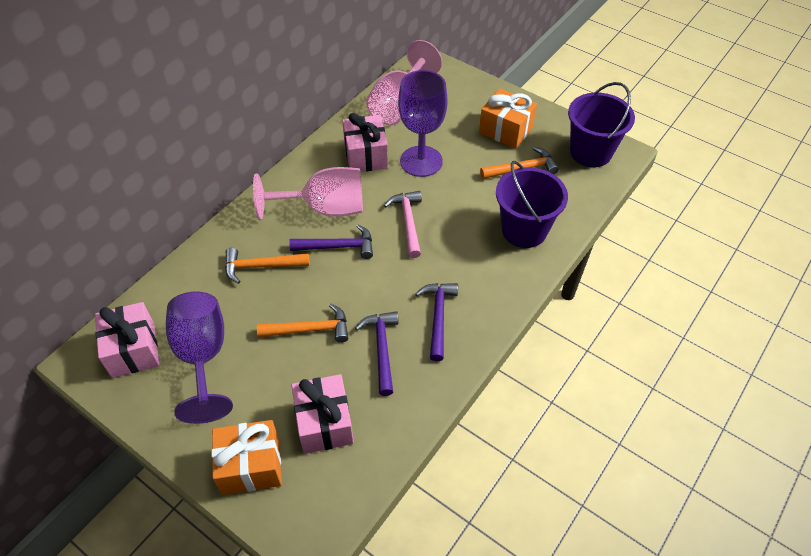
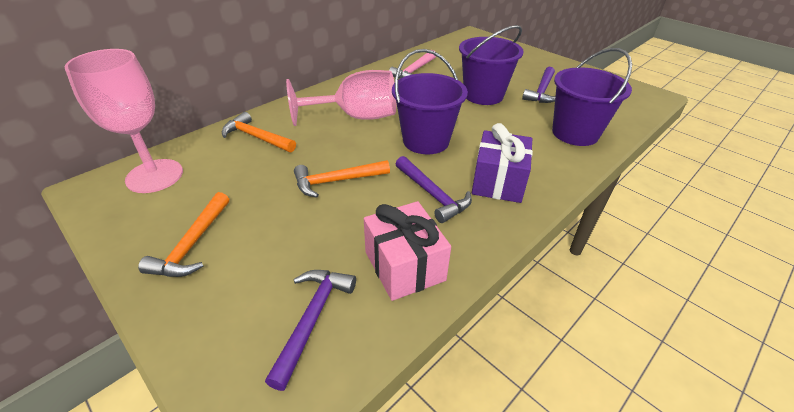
orange gift: 2 -> 0
pink gift: 3 -> 1
purple bucket: 2 -> 3
purple gift: 0 -> 1
purple goblet: 2 -> 0

